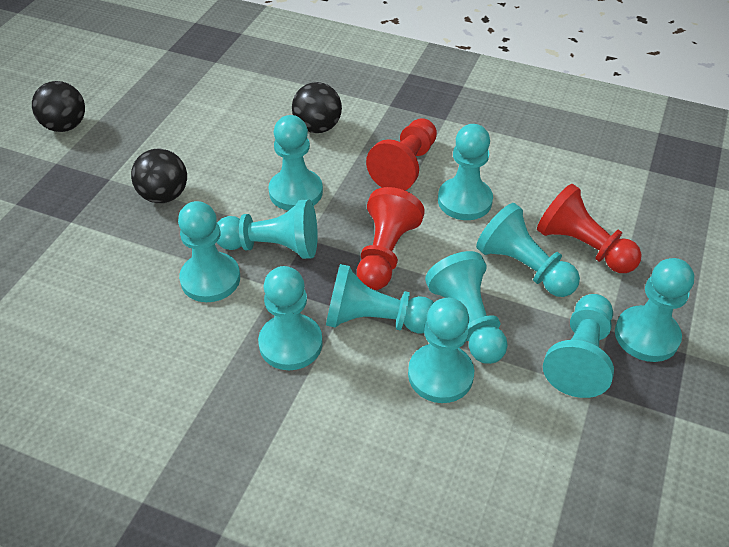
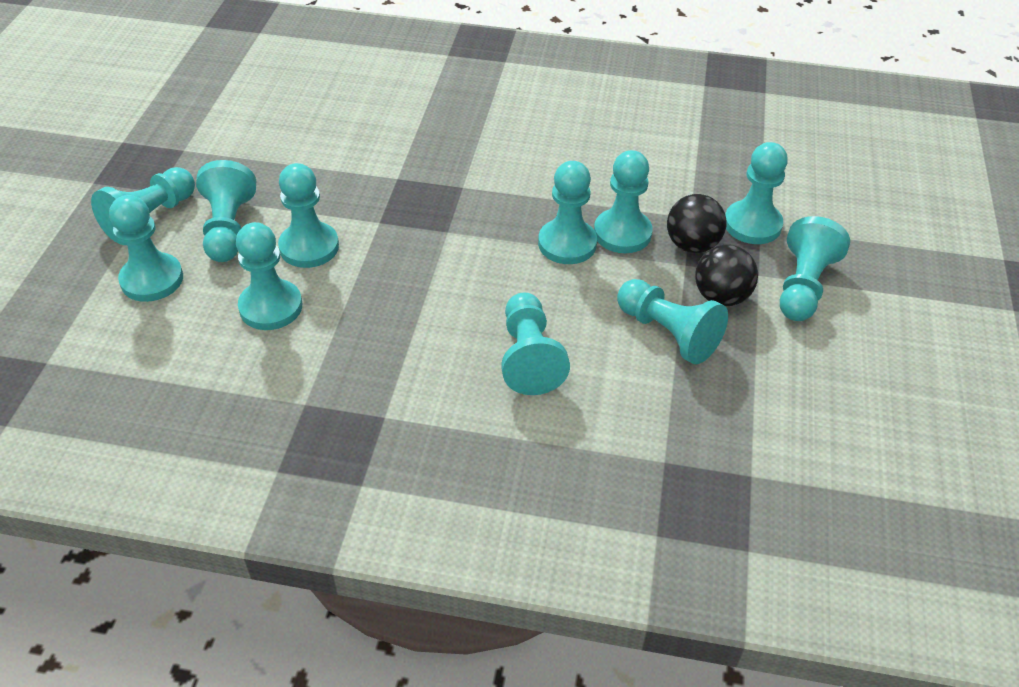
black ball: 3 -> 2
red pawn: 3 -> 0

